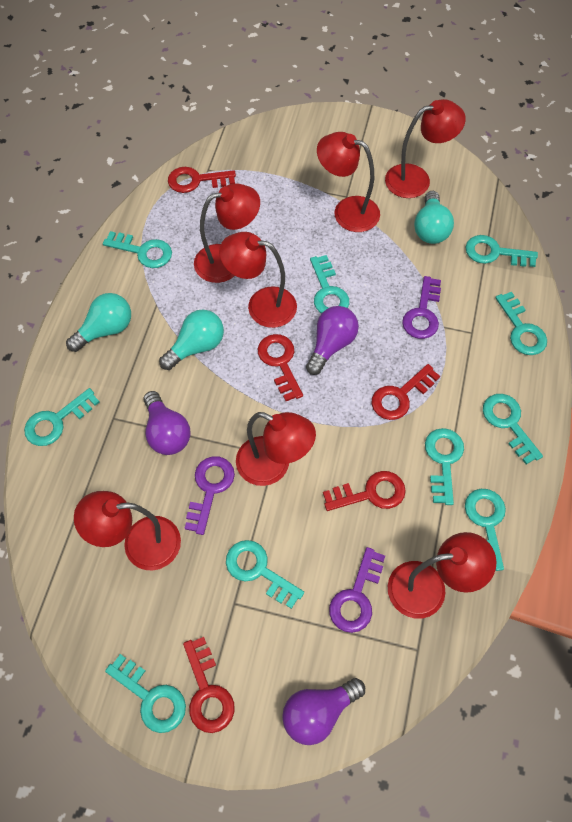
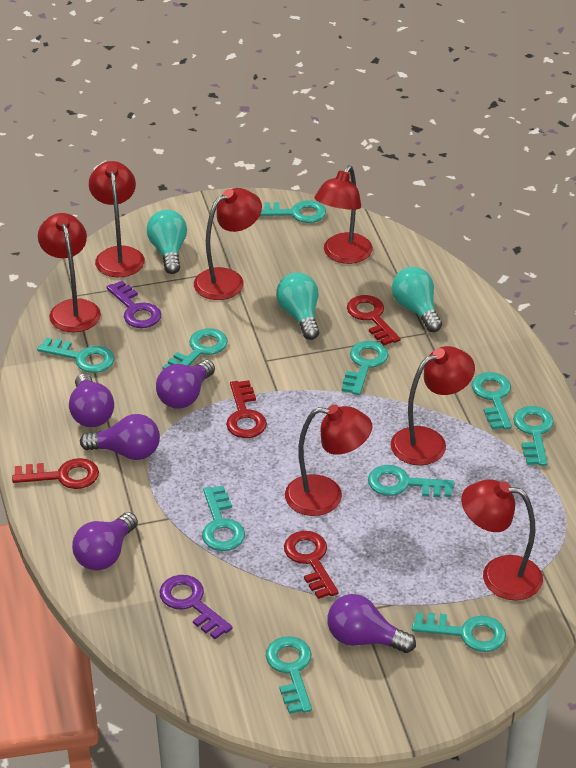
purple key: 3 -> 2
purple light bulb: 3 -> 5
red key: 5 -> 4

